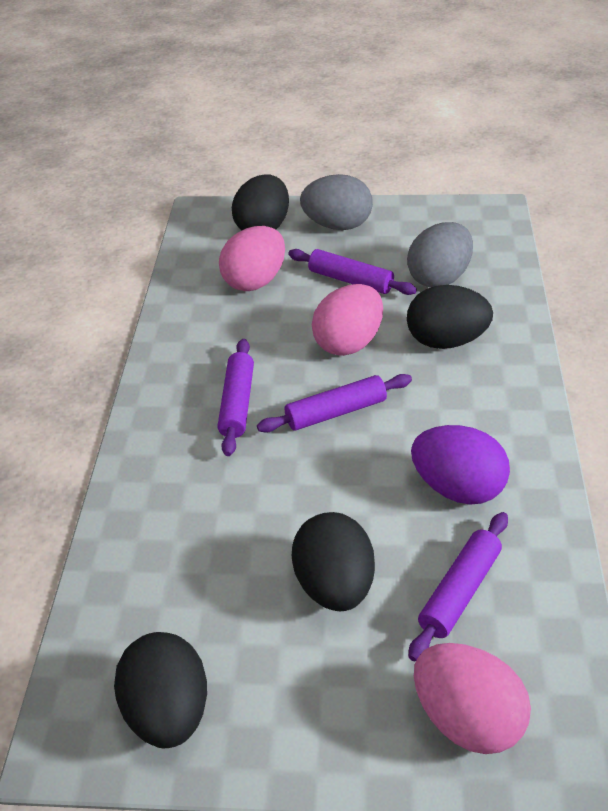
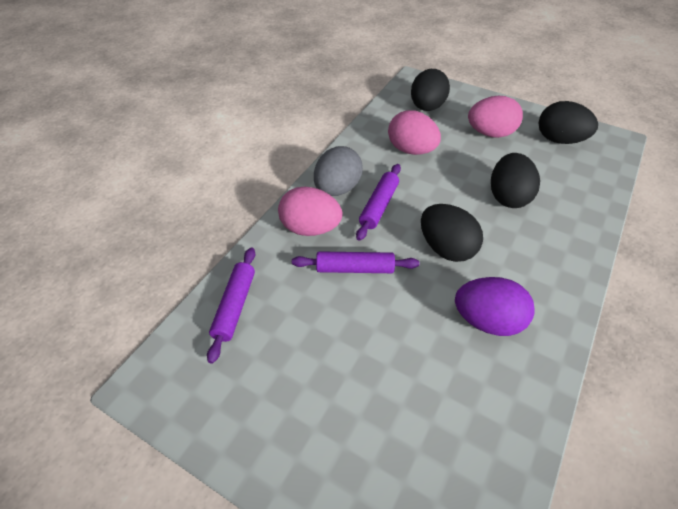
grey egg: 2 -> 1
purple rolling pin: 4 -> 3

